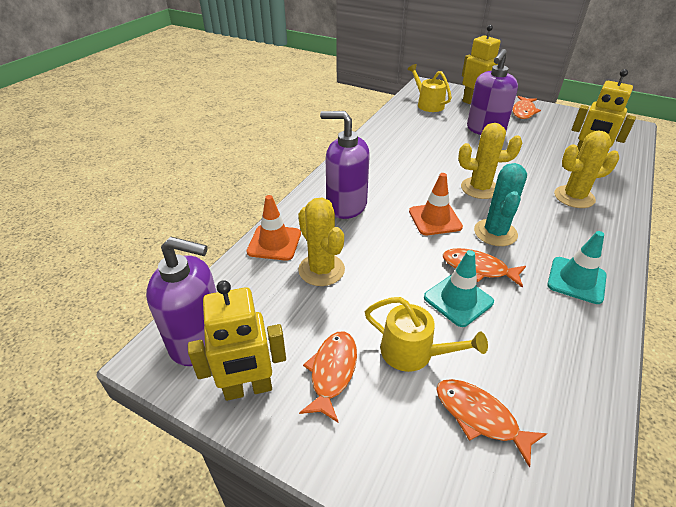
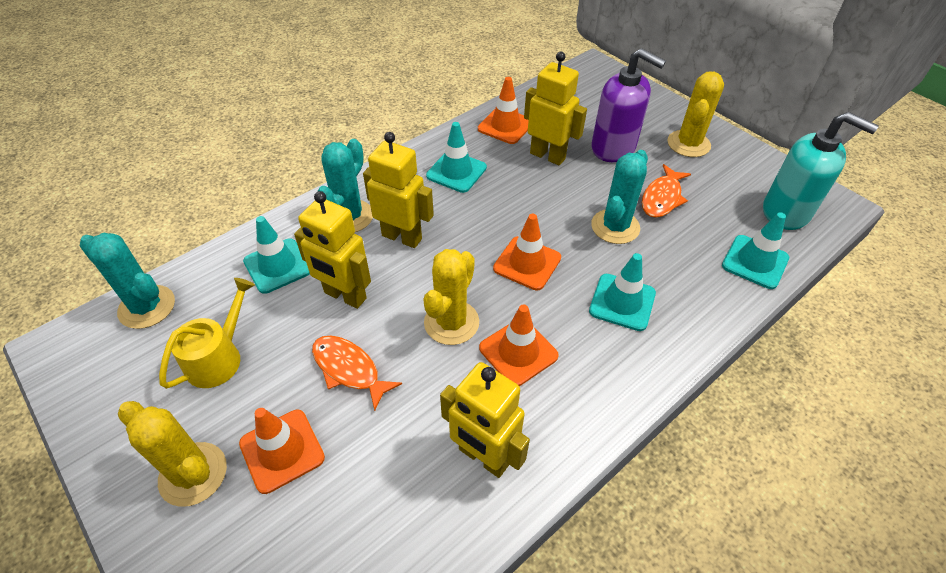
orange fish: 4 -> 2
orange traffic cone: 2 -> 4
purple soap dispenser: 3 -> 1
turquoise cactus: 1 -> 3
turquoise soap dispenser: 0 -> 1
turquoise traffic cone: 2 -> 4
yellow robot: 3 -> 4
yellow watering can: 2 -> 1

